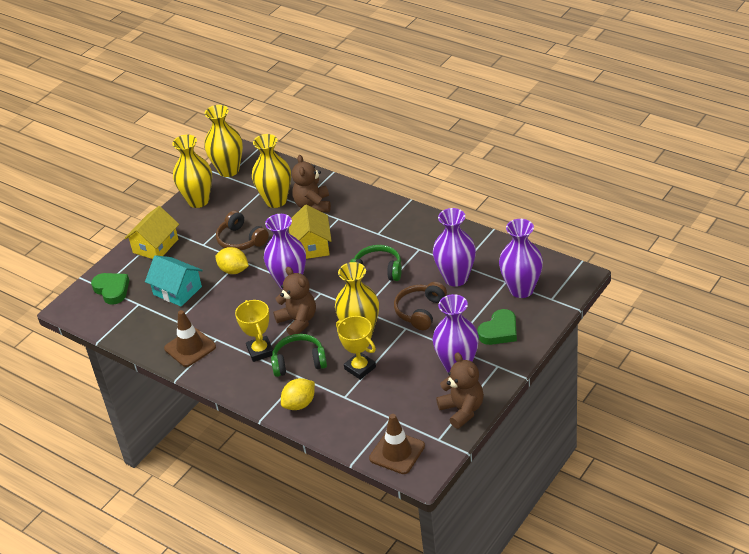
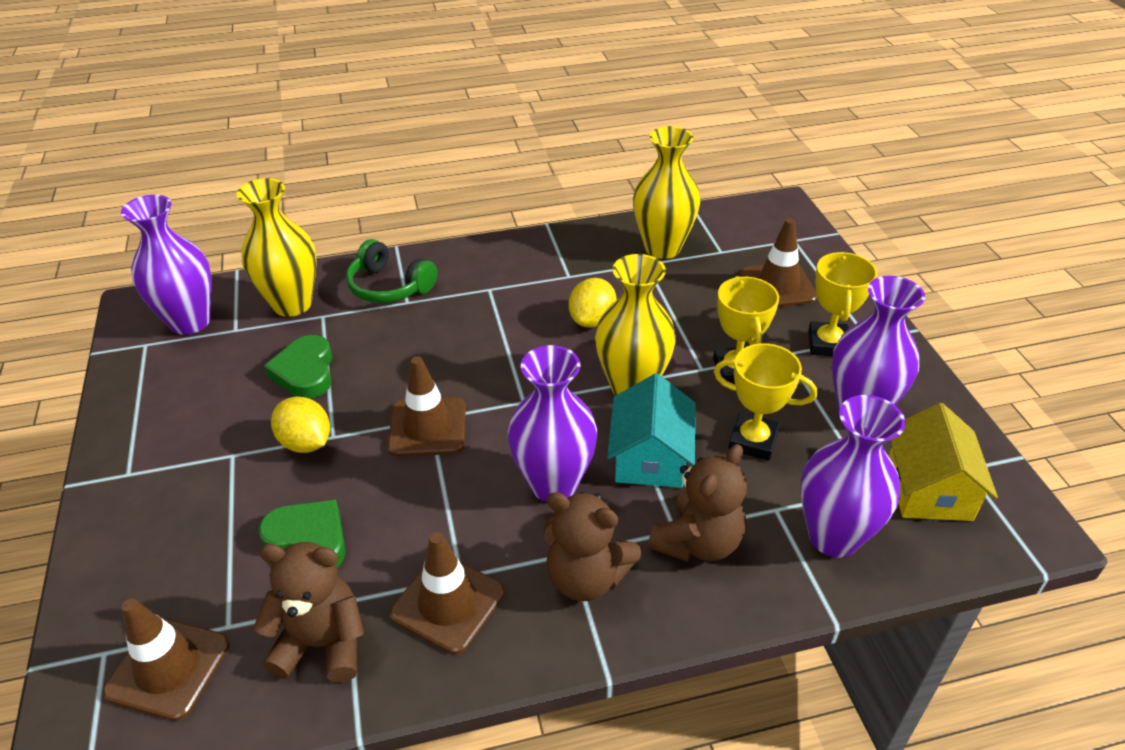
brown headphones: 2 -> 0
brown traffic cone: 2 -> 4
green headphones: 2 -> 1
yellow house: 2 -> 1
yellow trophy: 2 -> 3
yellow vase: 4 -> 3

